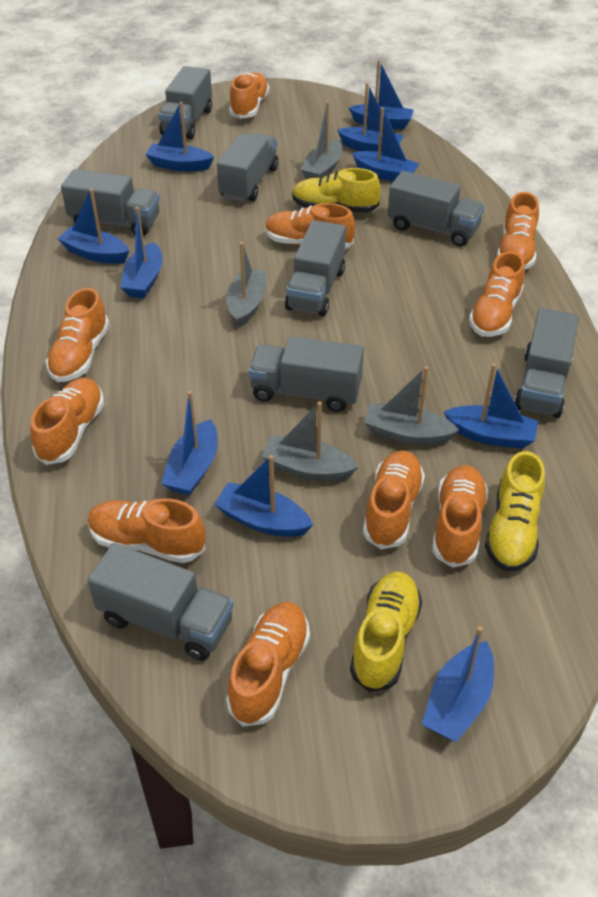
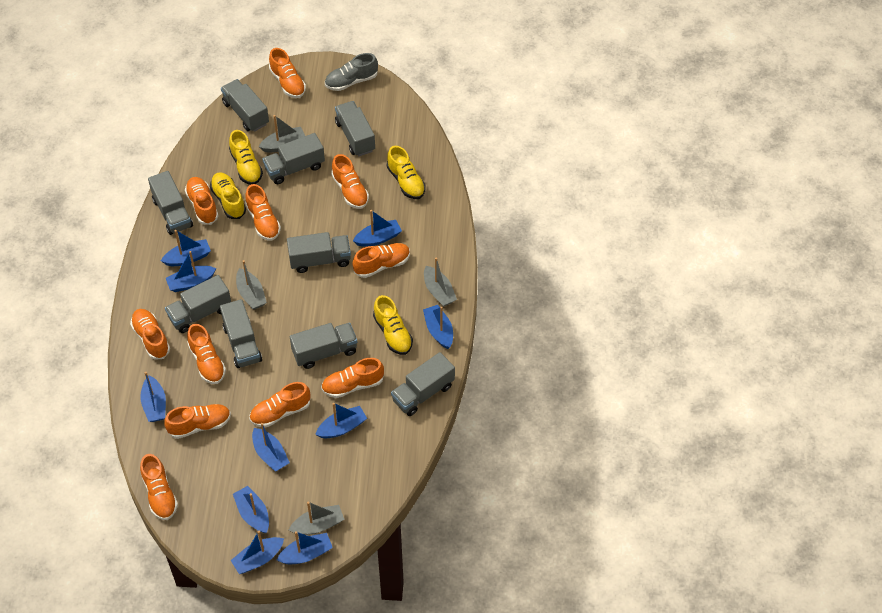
grey shoe: 0 -> 1
grey truck: 8 -> 9
orange shoe: 10 -> 11
yellow shoe: 3 -> 4

